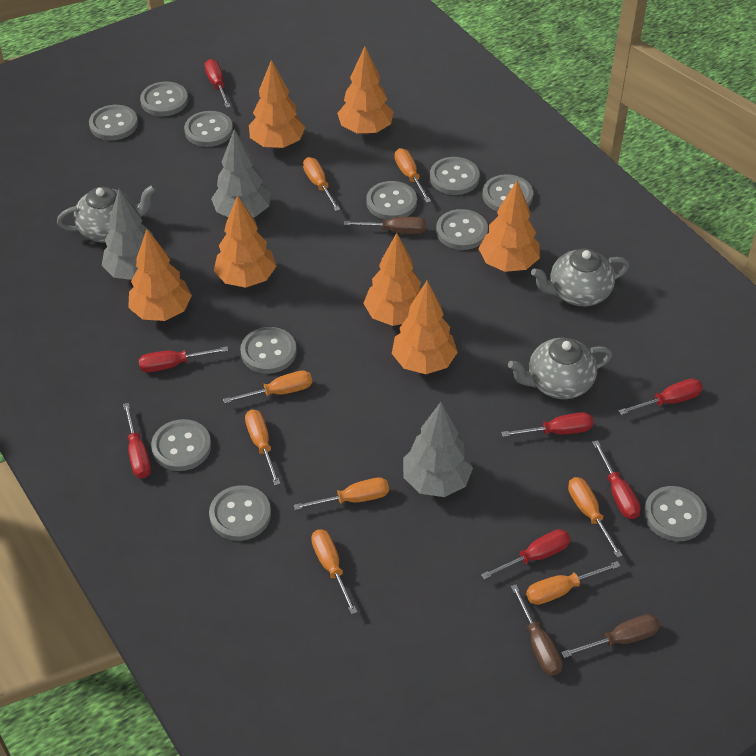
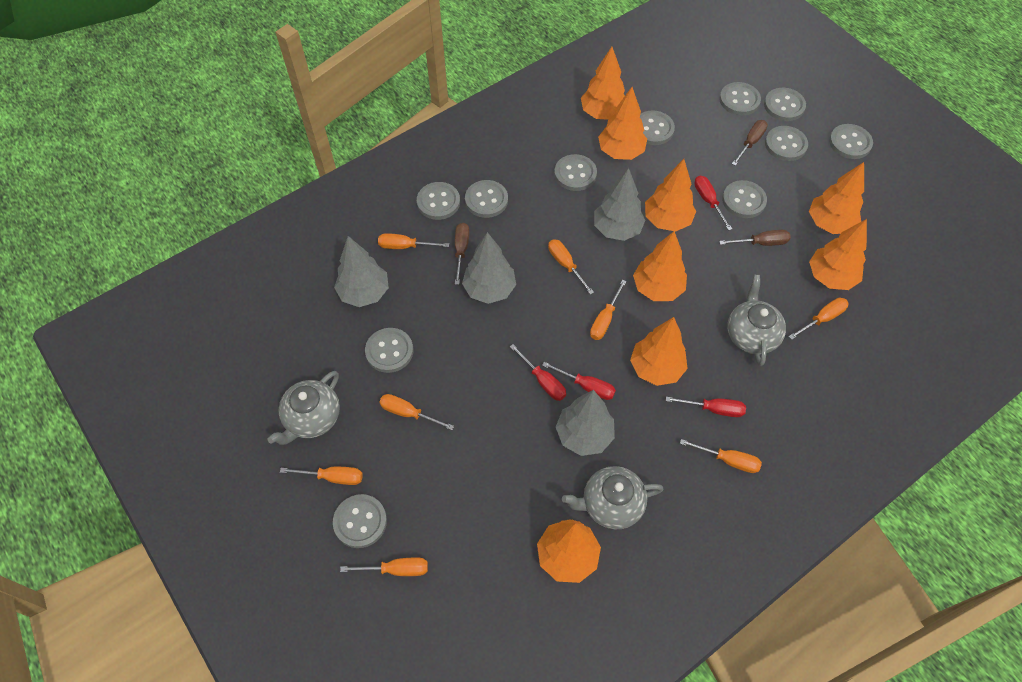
grey tree: 3 -> 4
orange tree: 7 -> 8
red screwdriver: 7 -> 4

